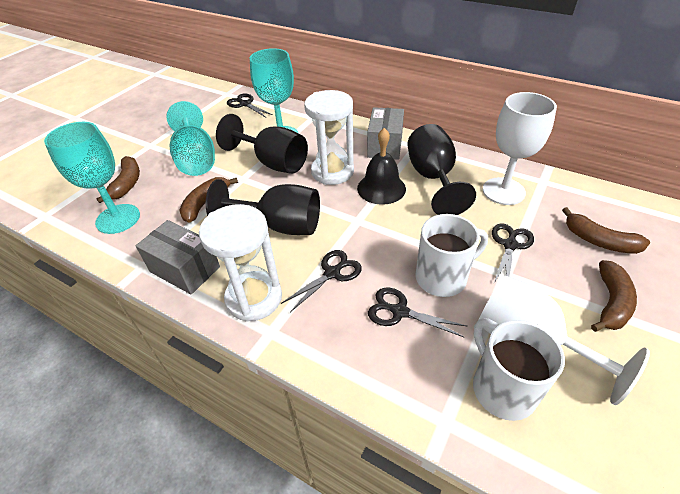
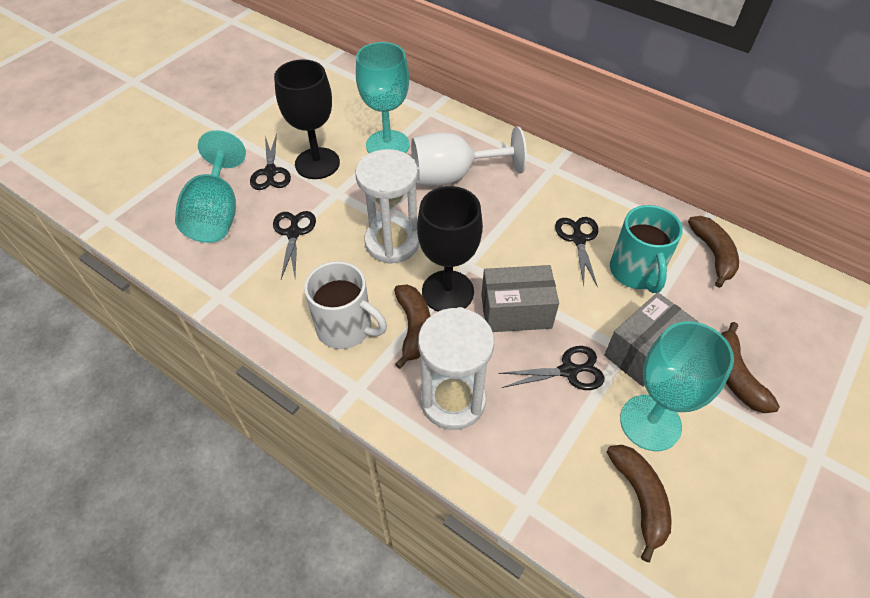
black bell: 1 -> 0
black goblet: 3 -> 2
turquoise mug: 0 -> 1
white goblet: 2 -> 1
white mug: 2 -> 1

